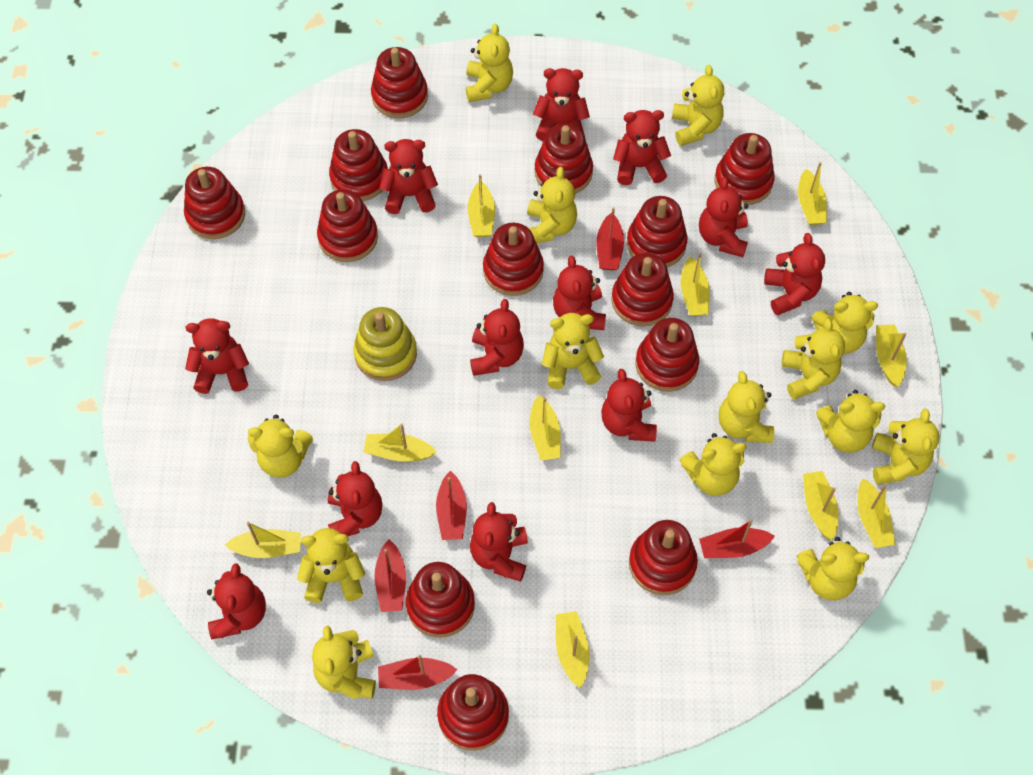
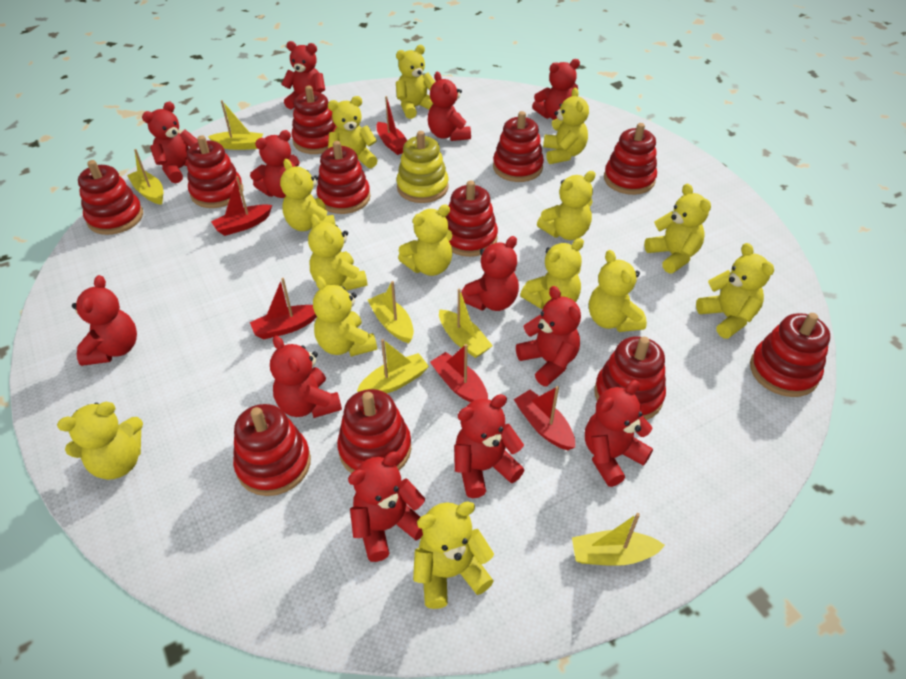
red stacking toy: 13 -> 11
yellow boat: 10 -> 6

